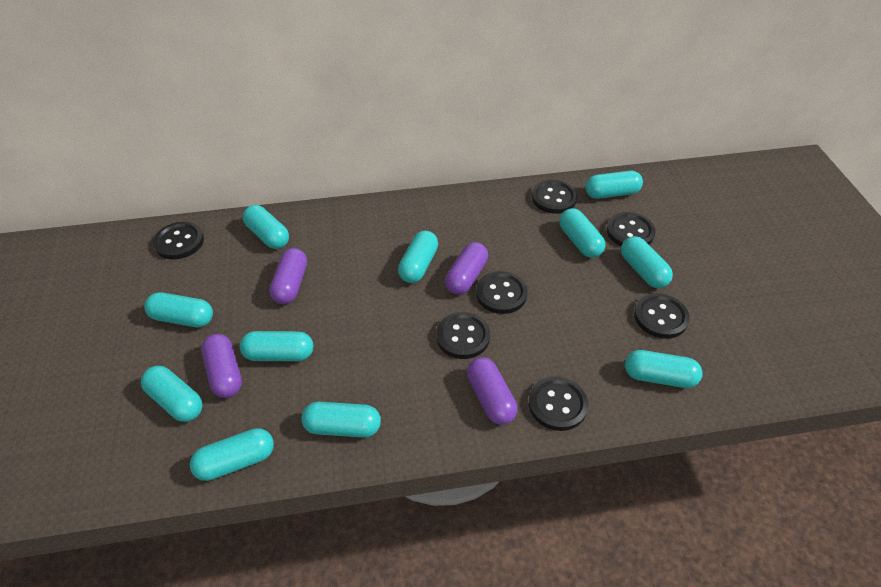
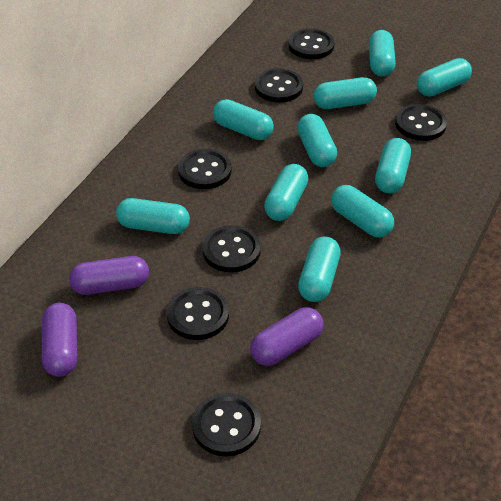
purple capsule: 4 -> 3
turquoise capsule: 11 -> 10

